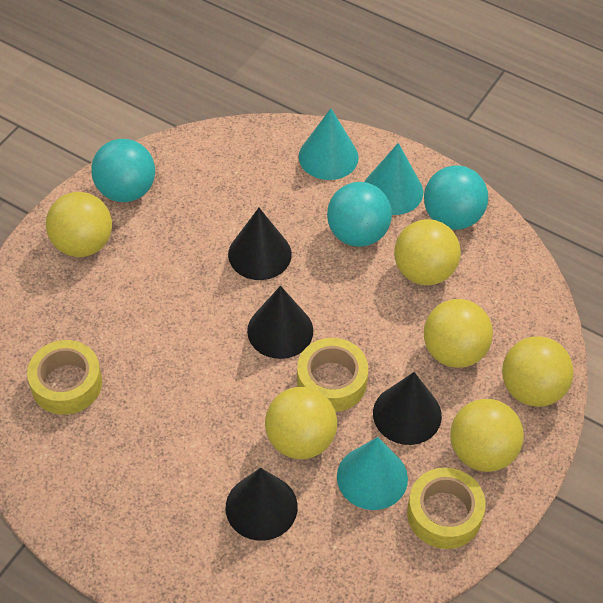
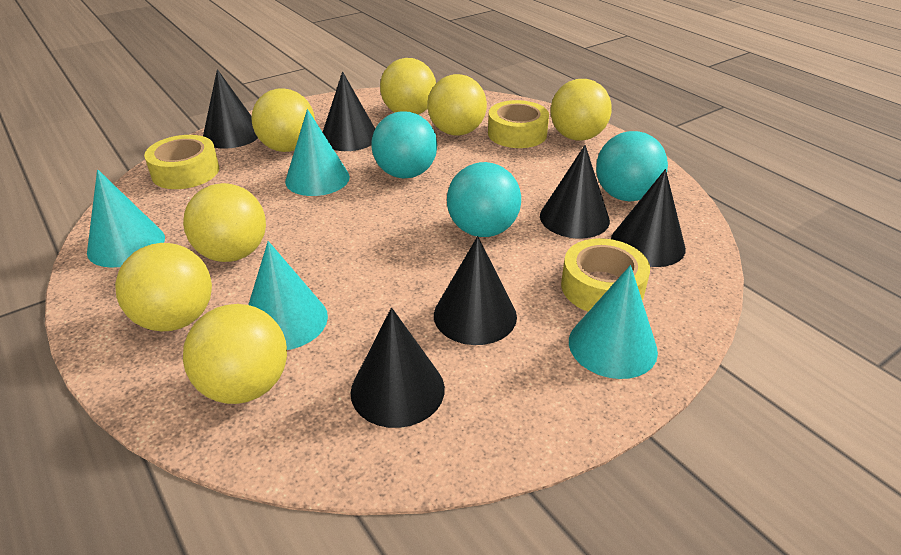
black cone: 4 -> 6
turquoise cone: 3 -> 4
yellow ball: 6 -> 7

